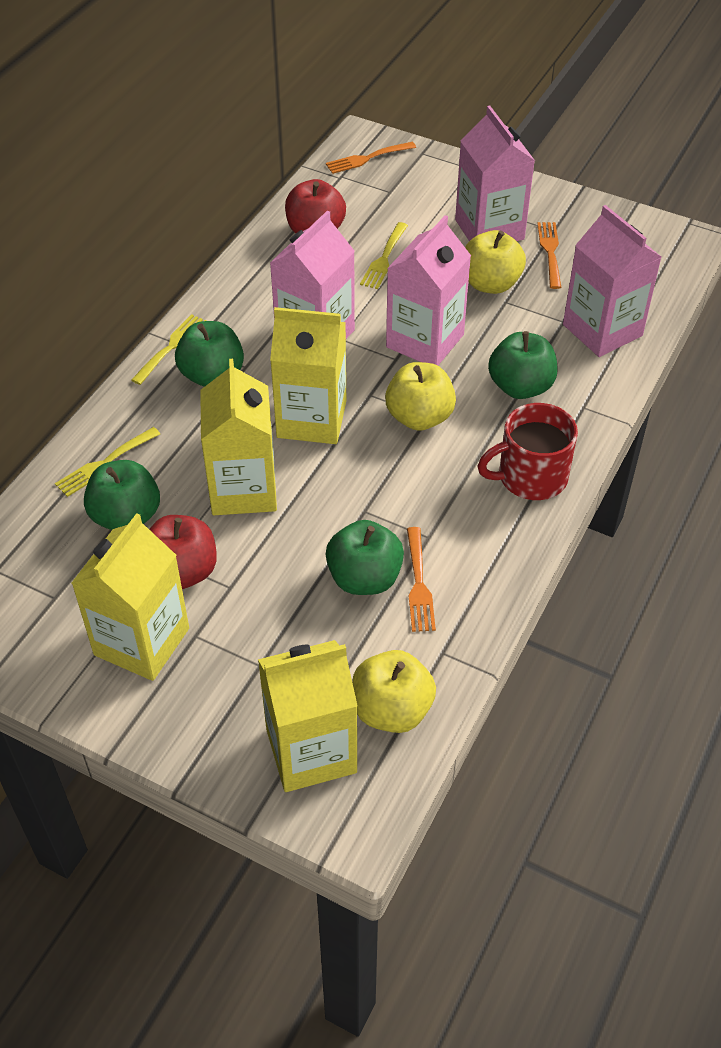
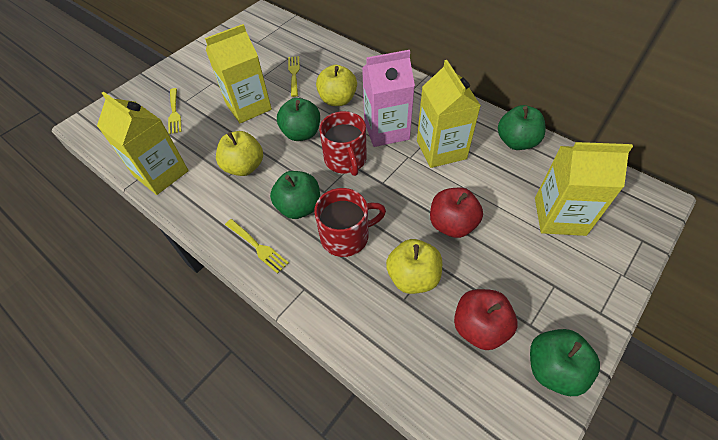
orange fork: 3 -> 0
pink carton: 4 -> 1
red mug: 1 -> 2

